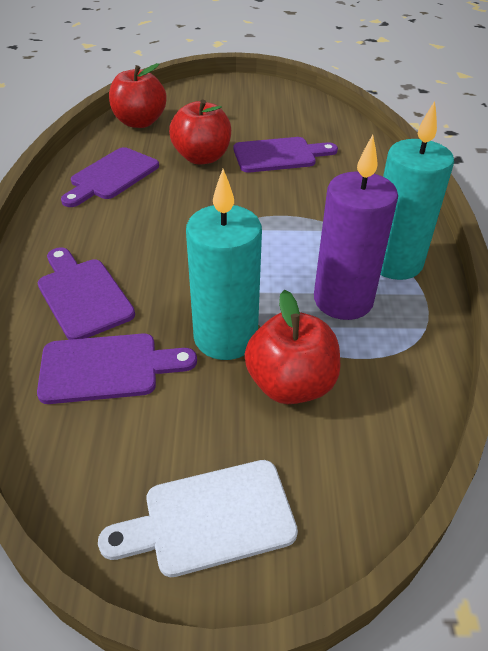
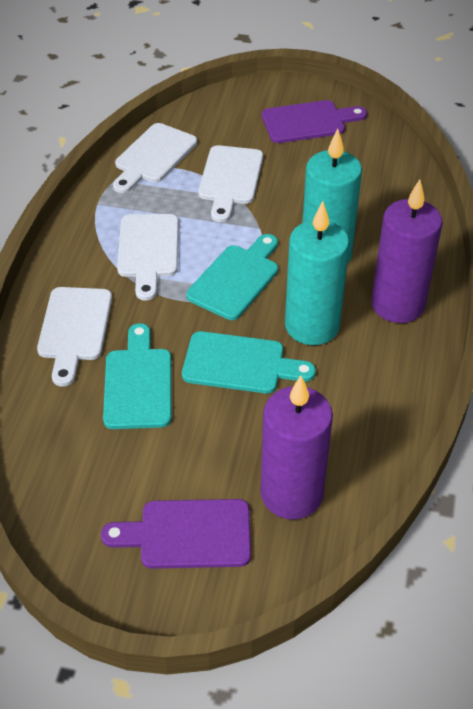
purple candle: 1 -> 2
purple cutting board: 4 -> 2
red apple: 3 -> 0
turquoise cutting board: 0 -> 3
white cutting board: 1 -> 4

